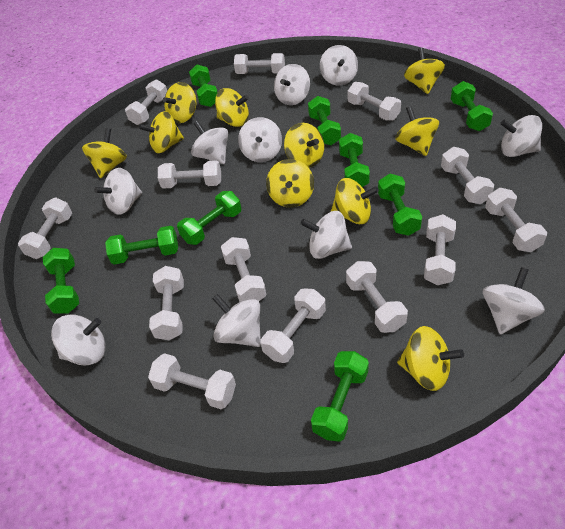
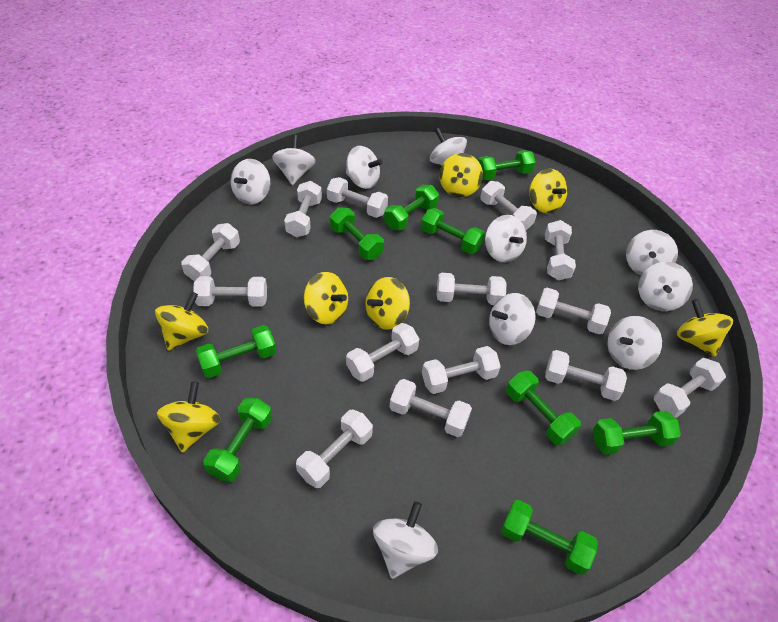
white dumbbell: 13 -> 14
yellow spinning top: 10 -> 7

